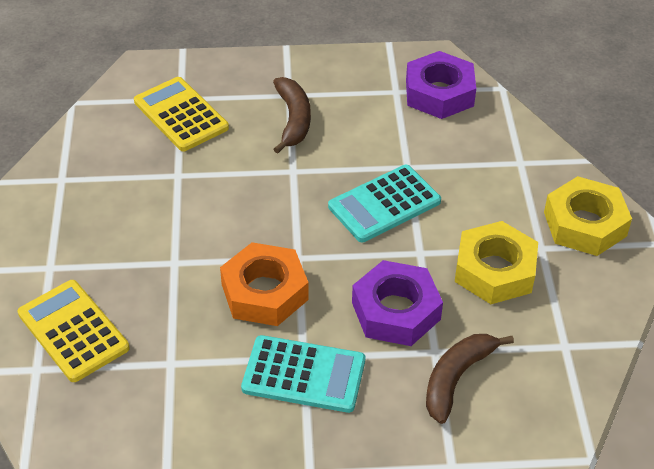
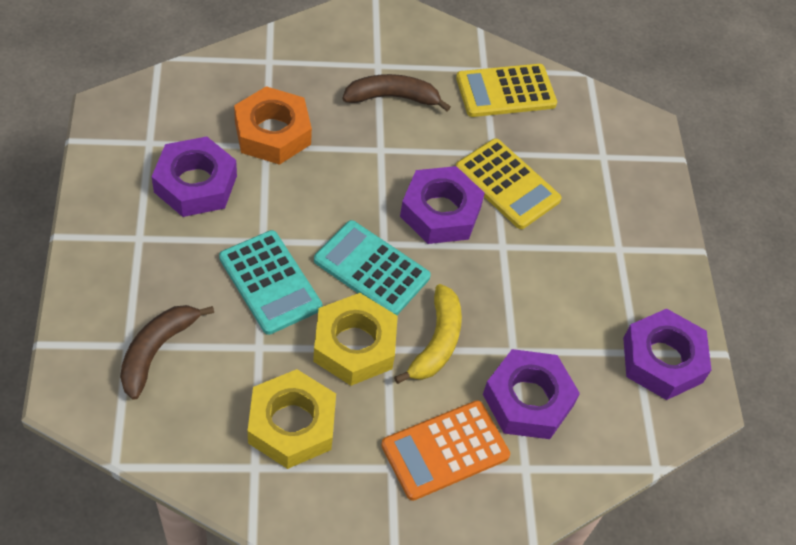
orange calculator: 0 -> 1
purple nut: 2 -> 4
yellow banana: 0 -> 1

